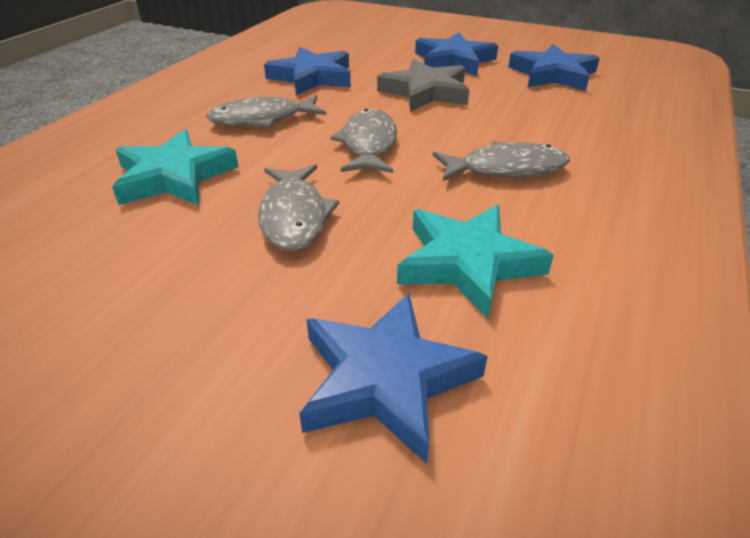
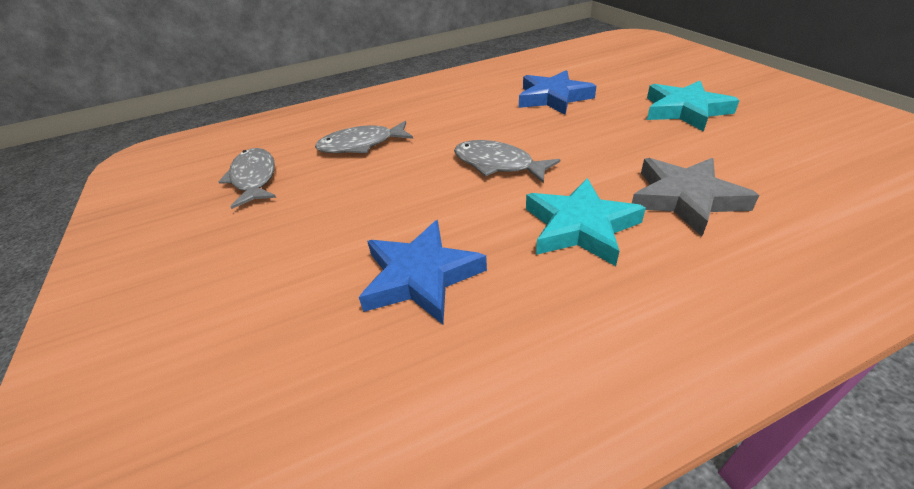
blue star: 4 -> 2
grey fish: 4 -> 3

